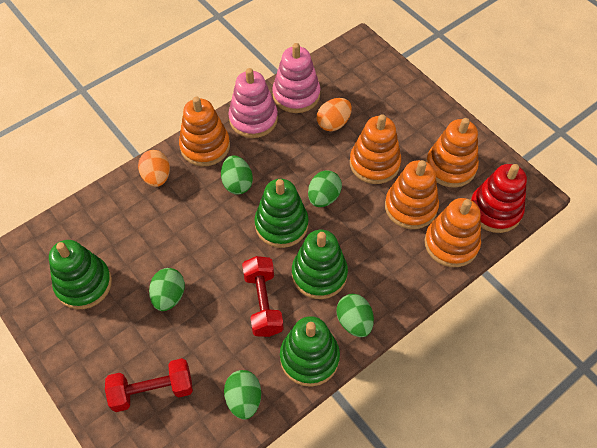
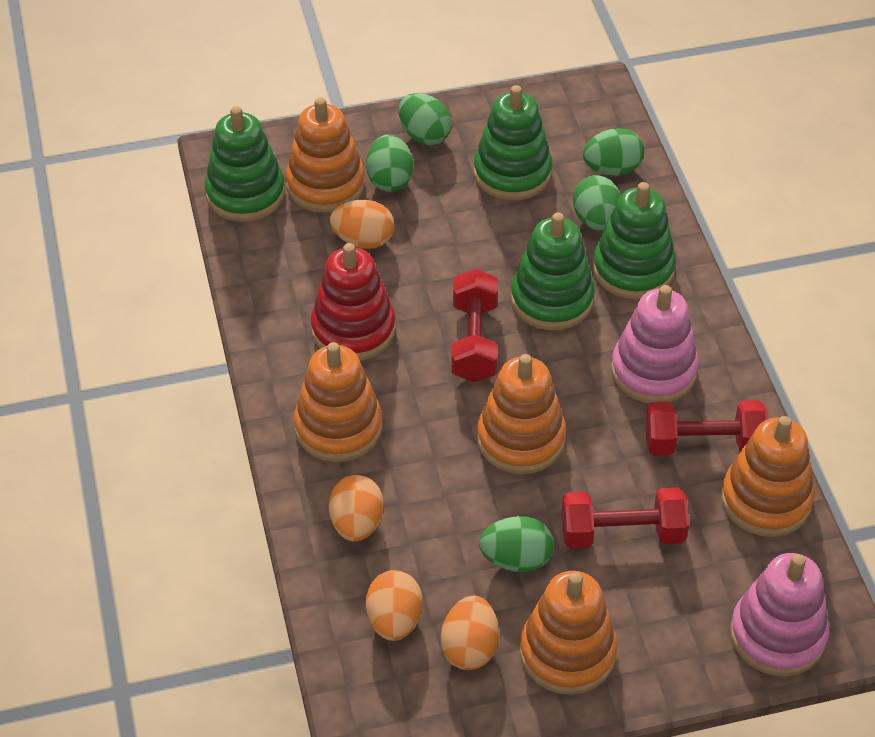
orange egg: 2 -> 4
red dumbbell: 2 -> 3

